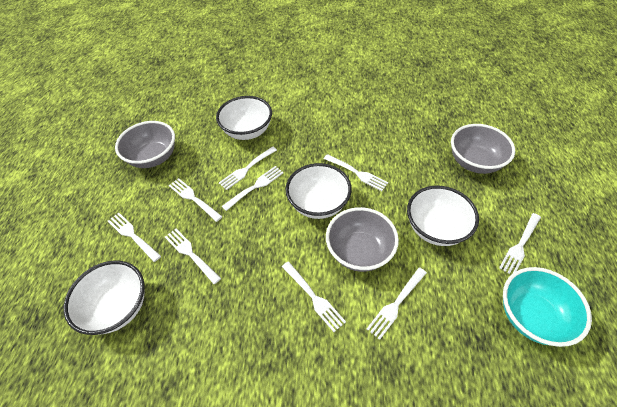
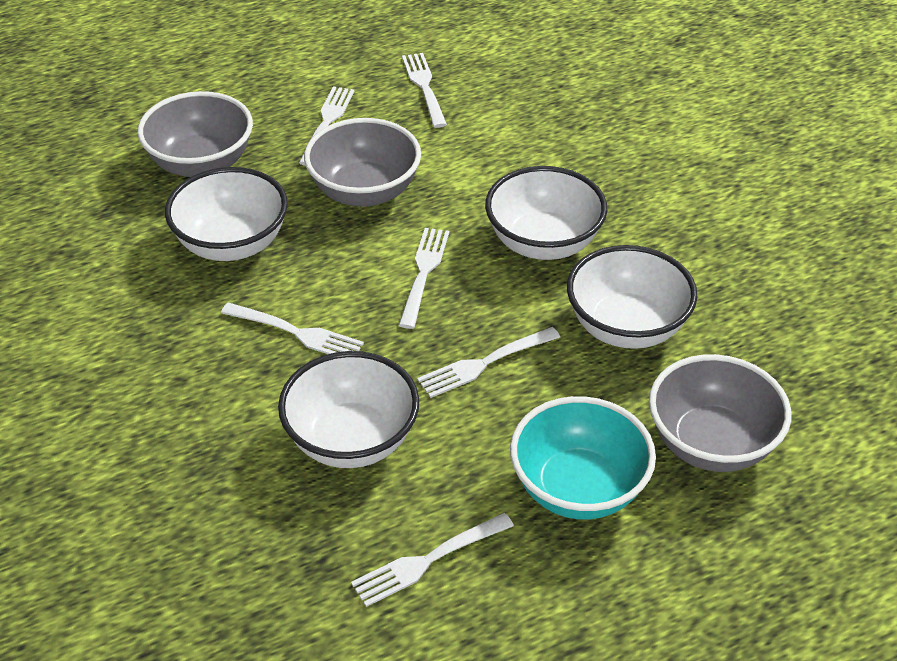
white fork: 9 -> 6

